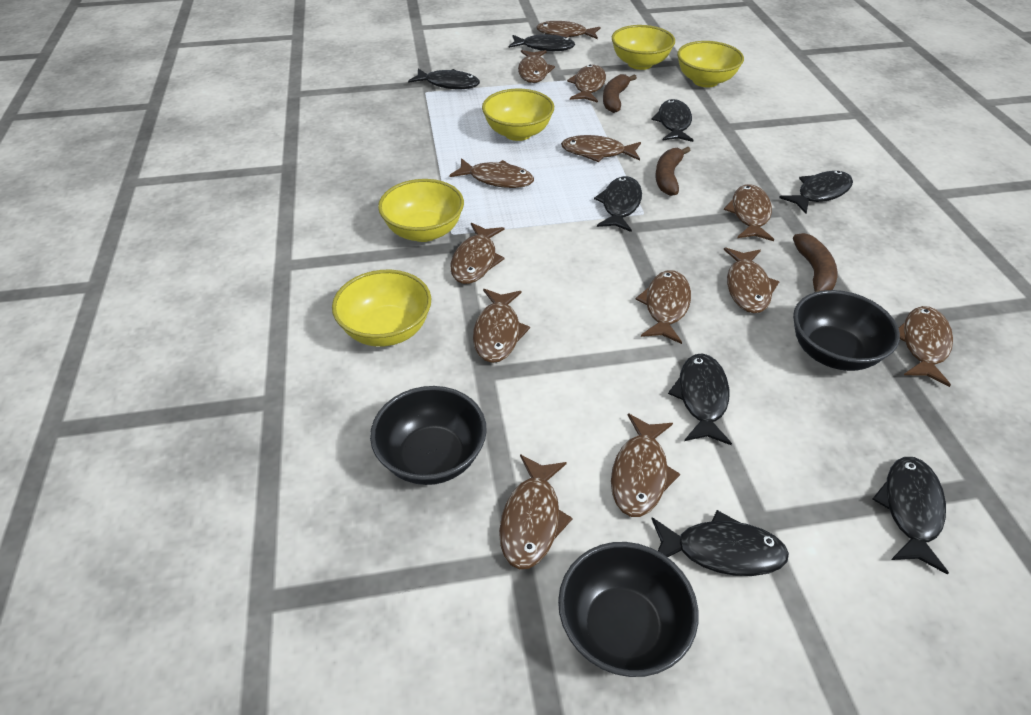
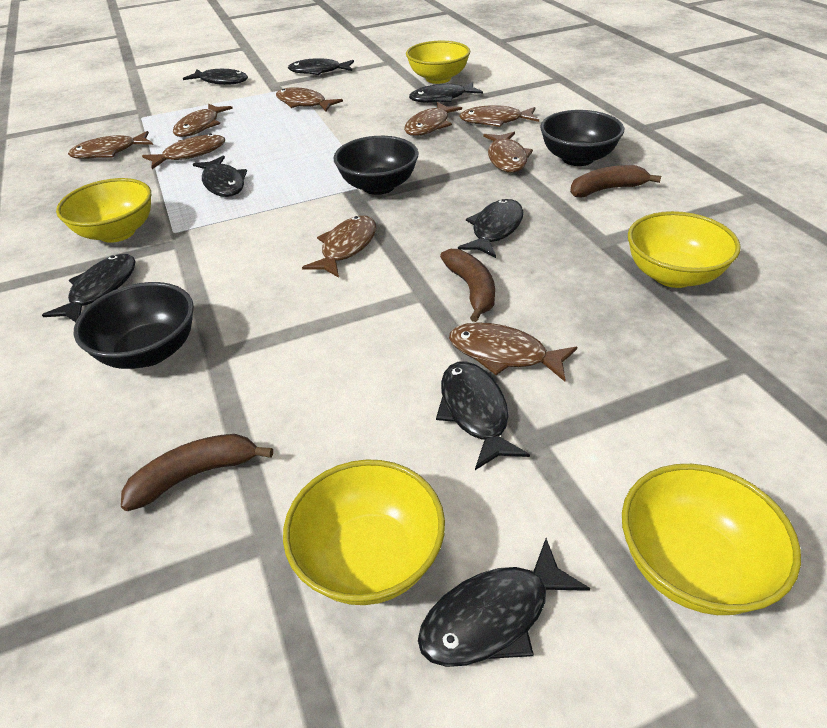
brown fish: 13 -> 9

